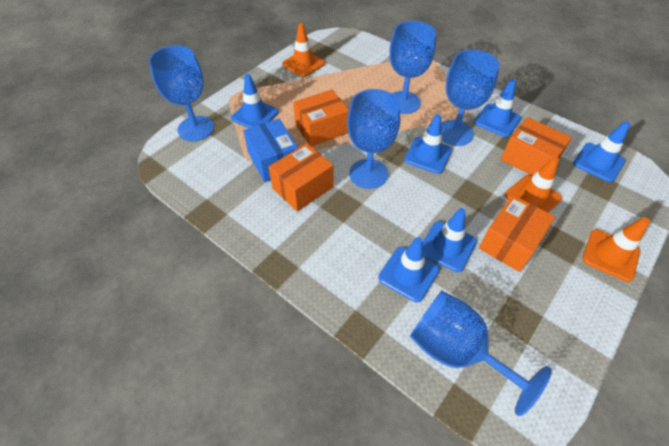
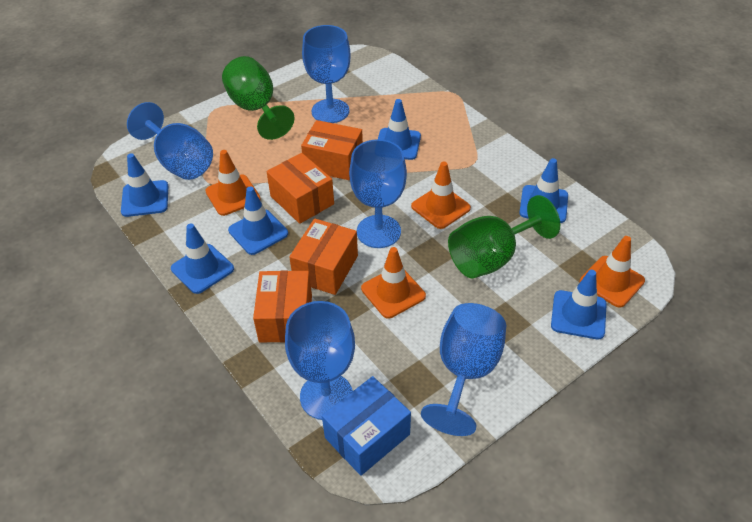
green goblet: 0 -> 2
orange traffic cone: 3 -> 4

